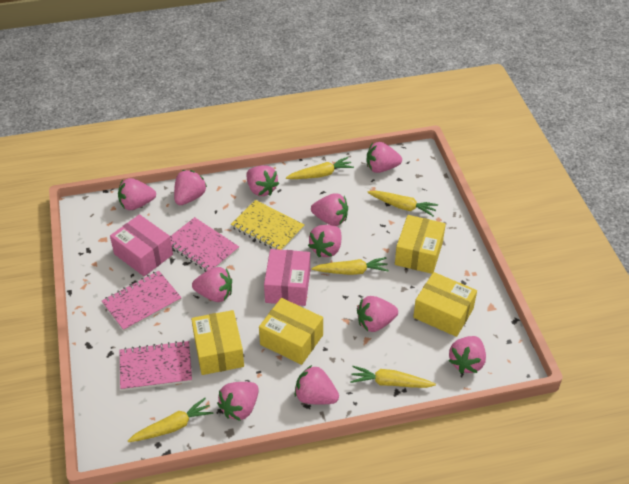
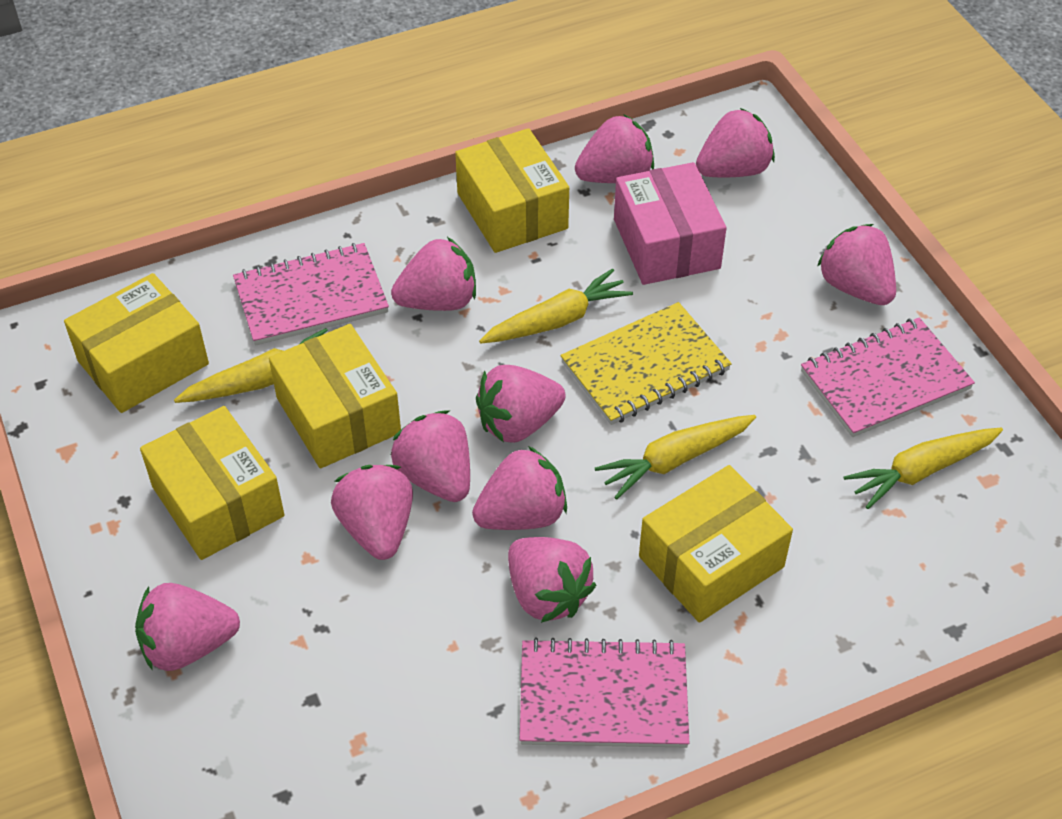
pink box: 2 -> 1
pink strawberry: 11 -> 10
yellow box: 4 -> 5
yellow carrot: 5 -> 4

